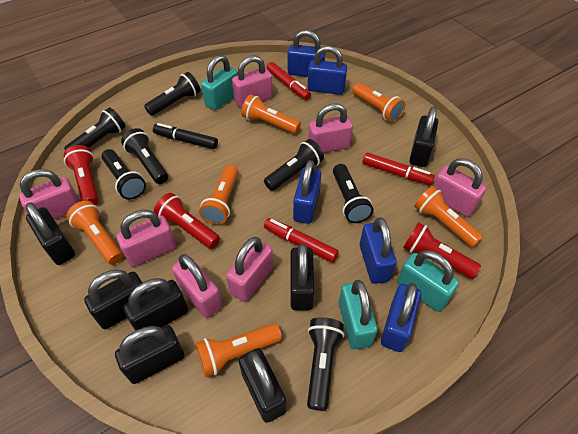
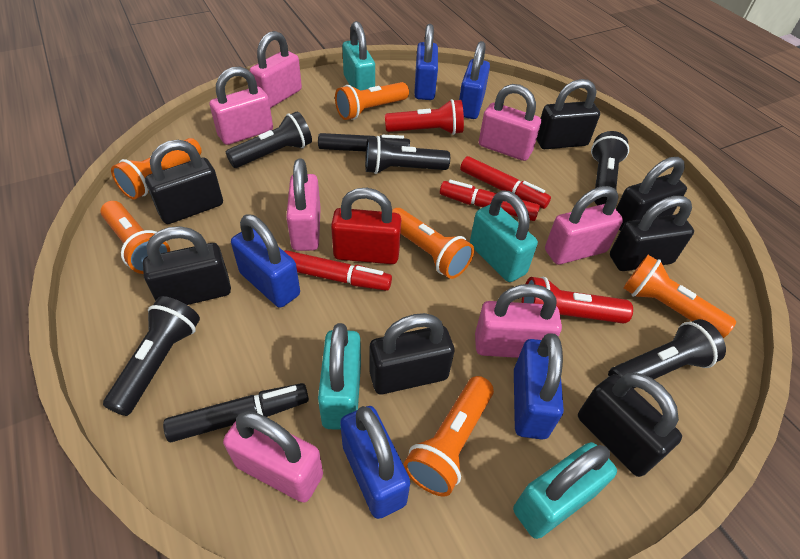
black flashlight: 7 -> 5
black marker: 1 -> 2
red flashlight: 3 -> 2
red padlock: 0 -> 1
turquoise padlock: 3 -> 4

